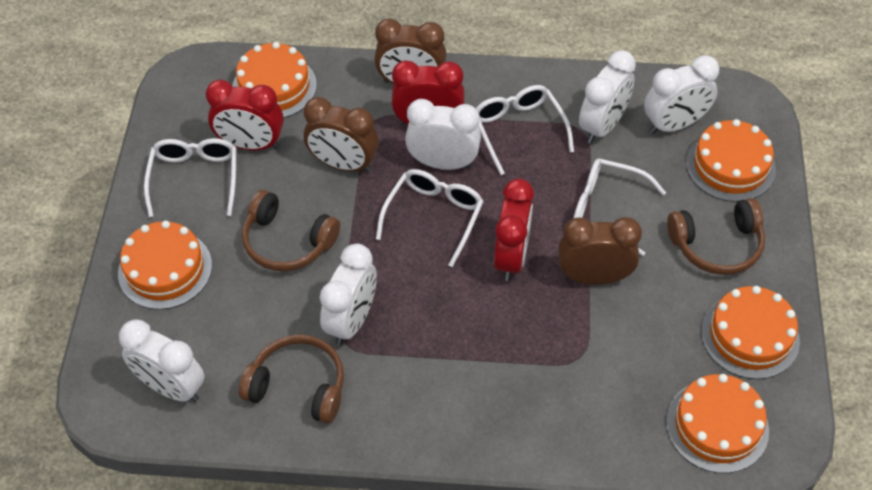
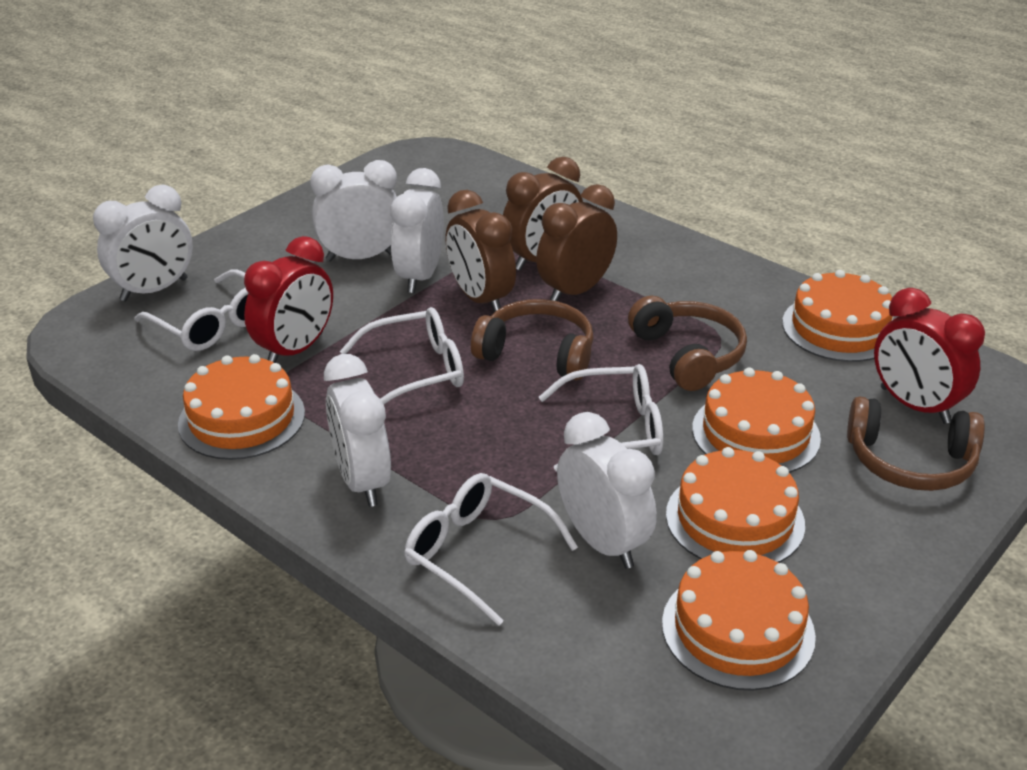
red clock: 3 -> 2

